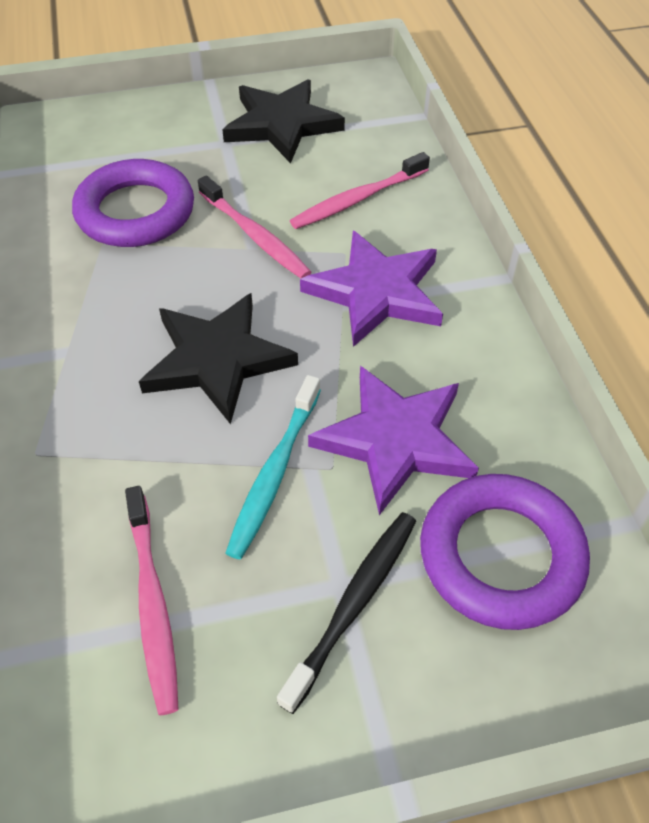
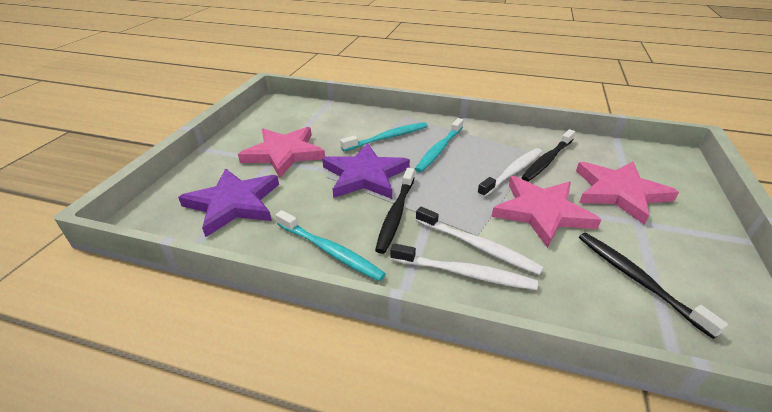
black star: 2 -> 0
black toothbrush: 1 -> 3
pink star: 0 -> 3
pink toothbrush: 3 -> 0
purple ring: 2 -> 0
turquoise toothbrush: 1 -> 3
white toothbrush: 0 -> 3

